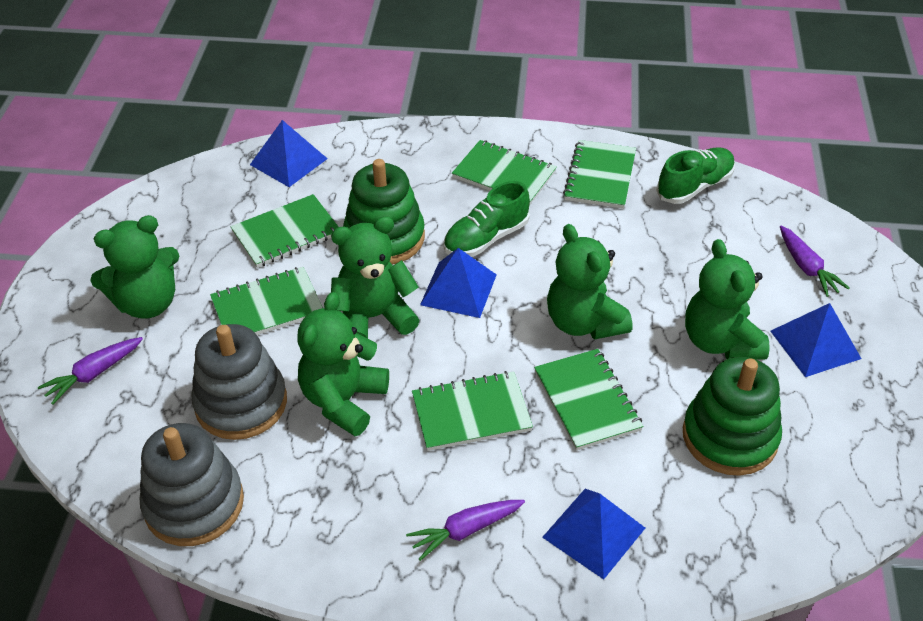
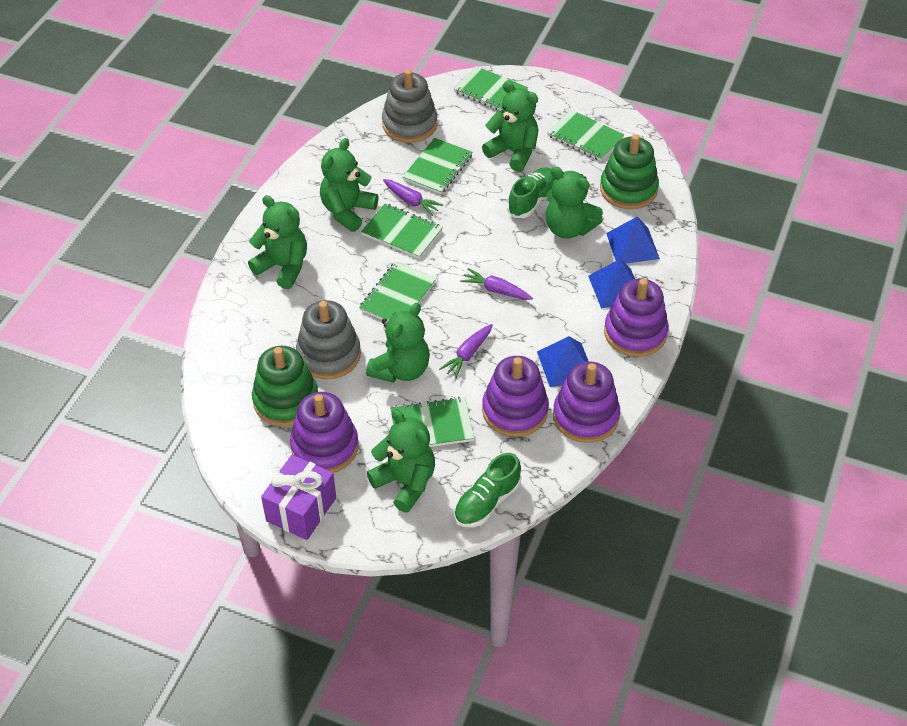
blue pyramid: 4 -> 3
green teddy bear: 5 -> 6
purple gift: 0 -> 1
purple stacking toy: 0 -> 4

